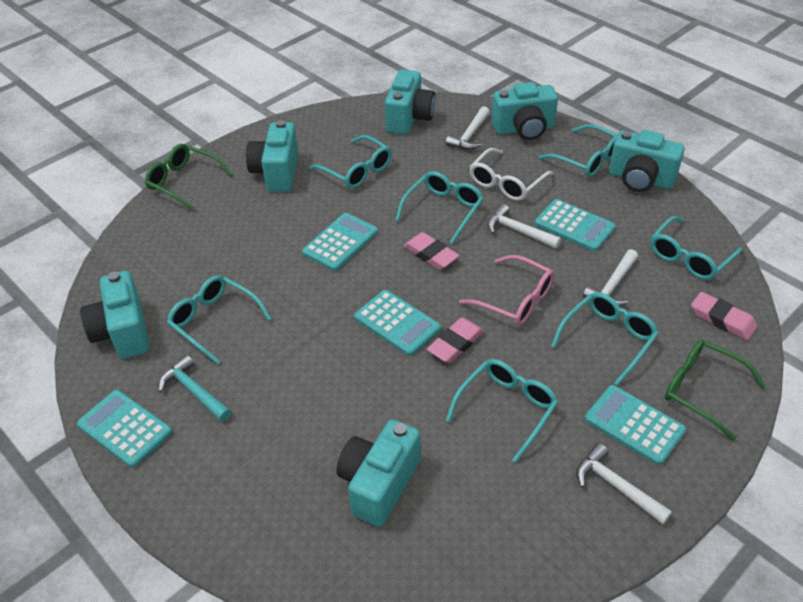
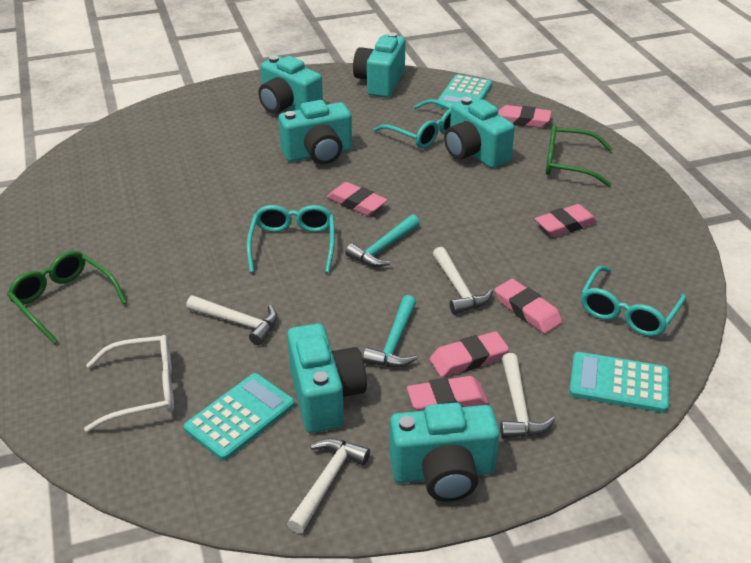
pink eraser: 3 -> 6
pink glasses: 1 -> 0
turquoise calculator: 5 -> 3
turquoise glasses: 7 -> 3
turquoise hammer: 1 -> 2

